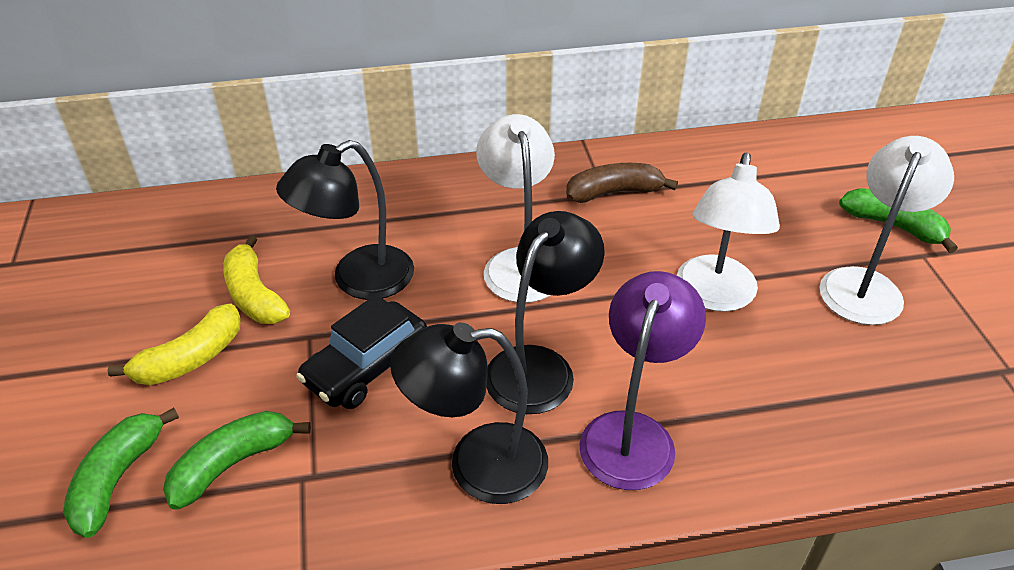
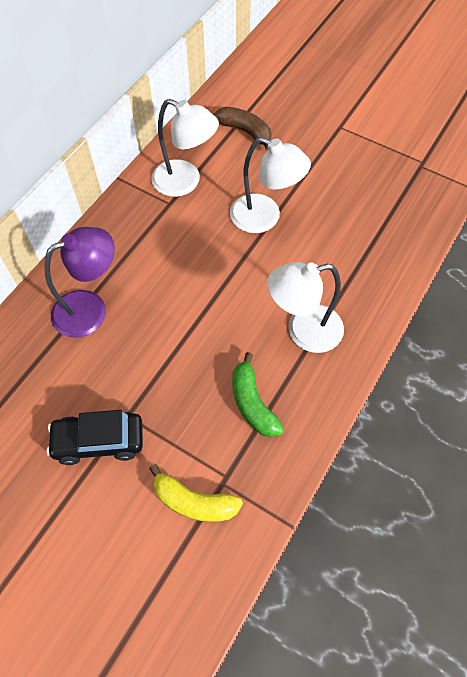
black lamp: 3 -> 0
green banana: 3 -> 1
yellow banana: 2 -> 1

